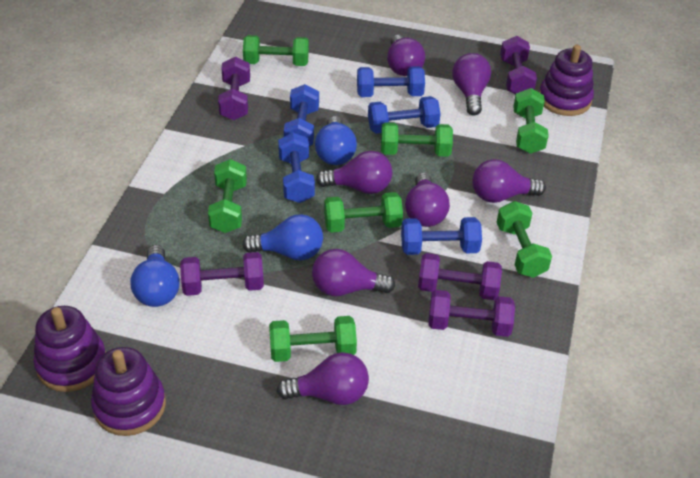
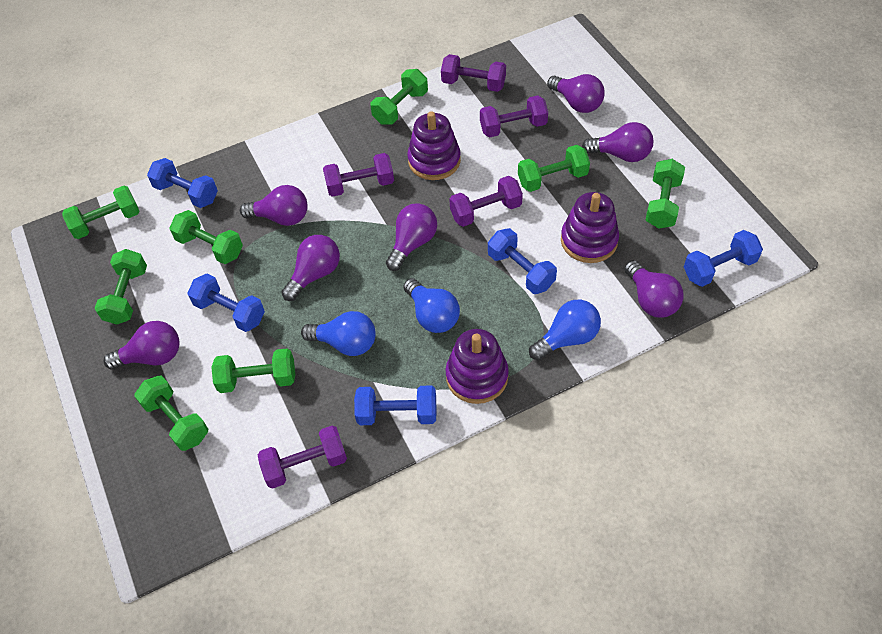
green dumbbell: 7 -> 8

